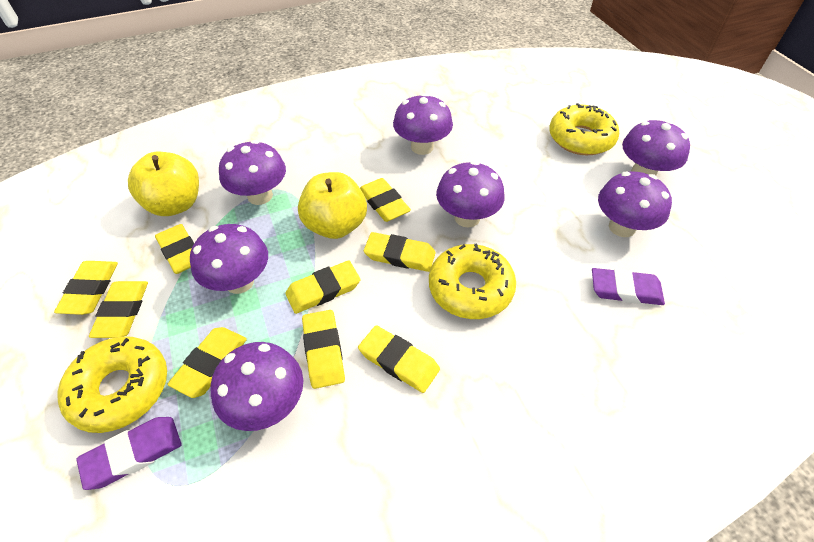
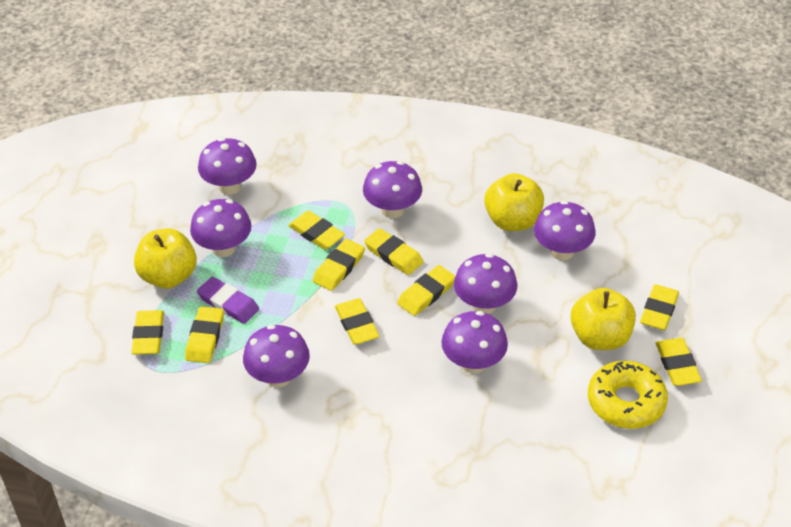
purple eraser: 2 -> 1
yellow apple: 2 -> 3
yellow donut: 3 -> 1

